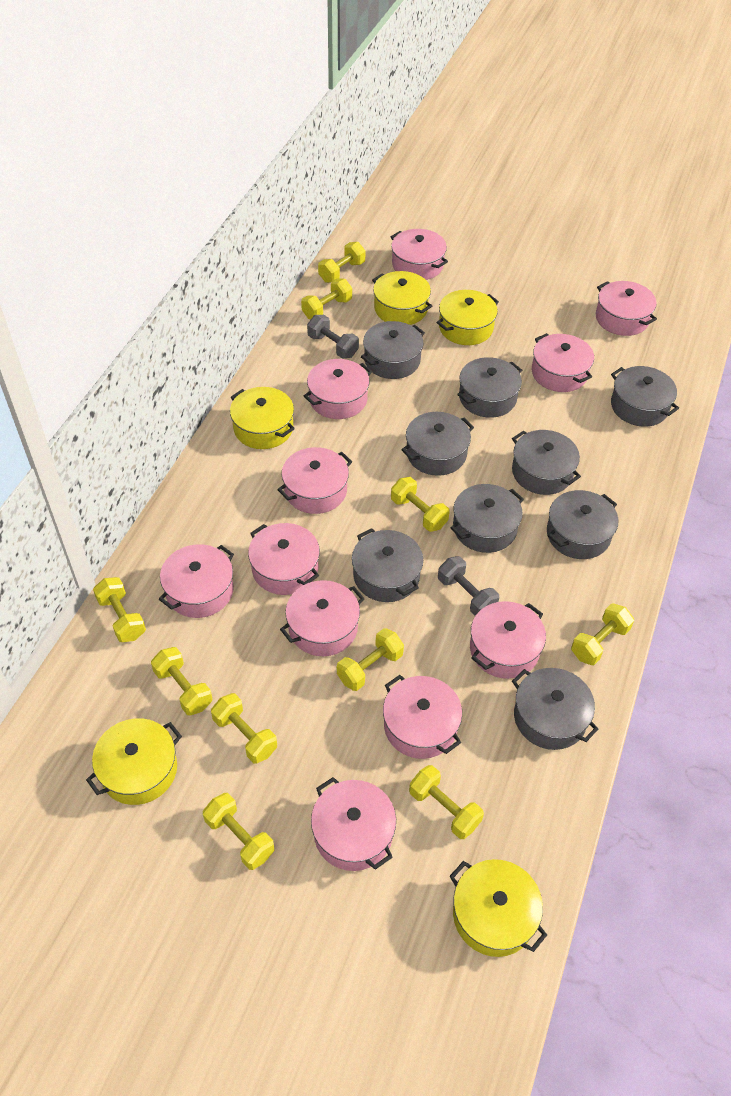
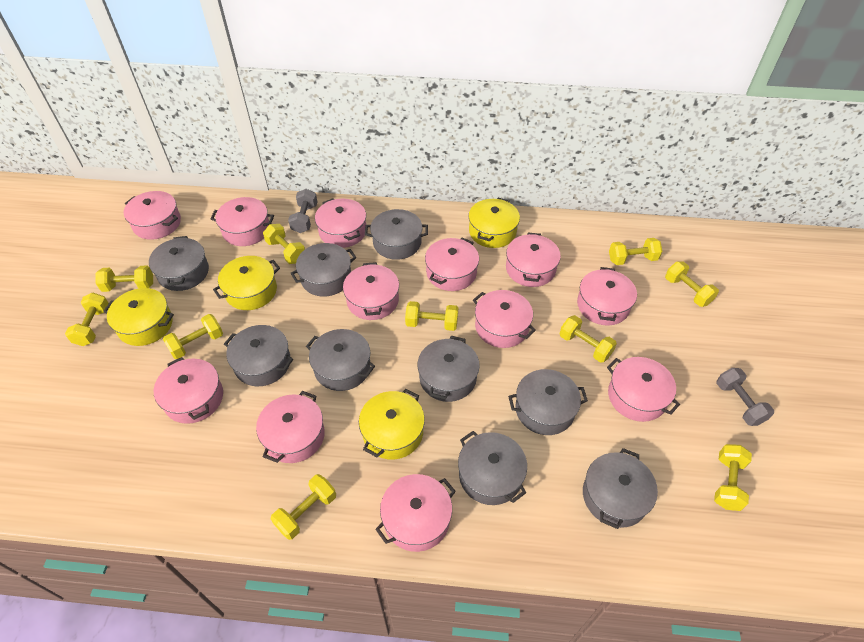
pink pot: 11 -> 12
yellow pot: 5 -> 4

